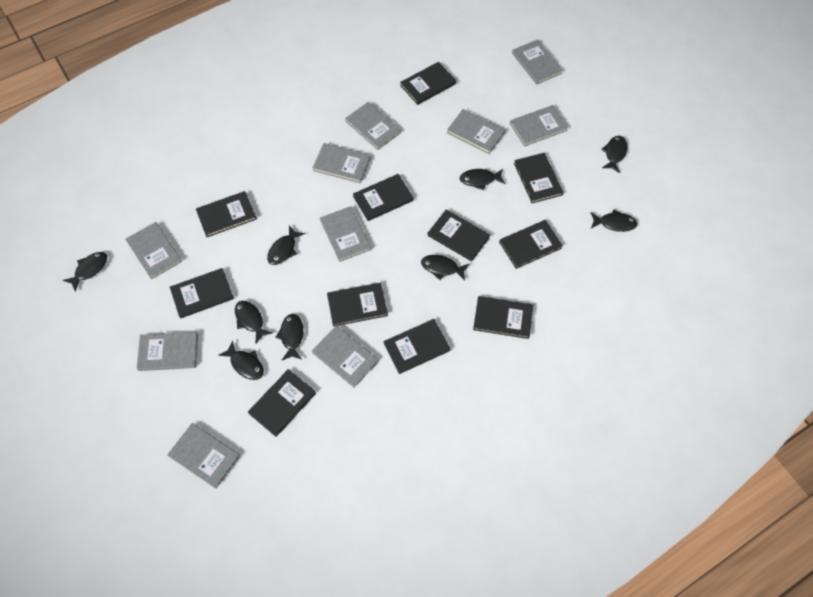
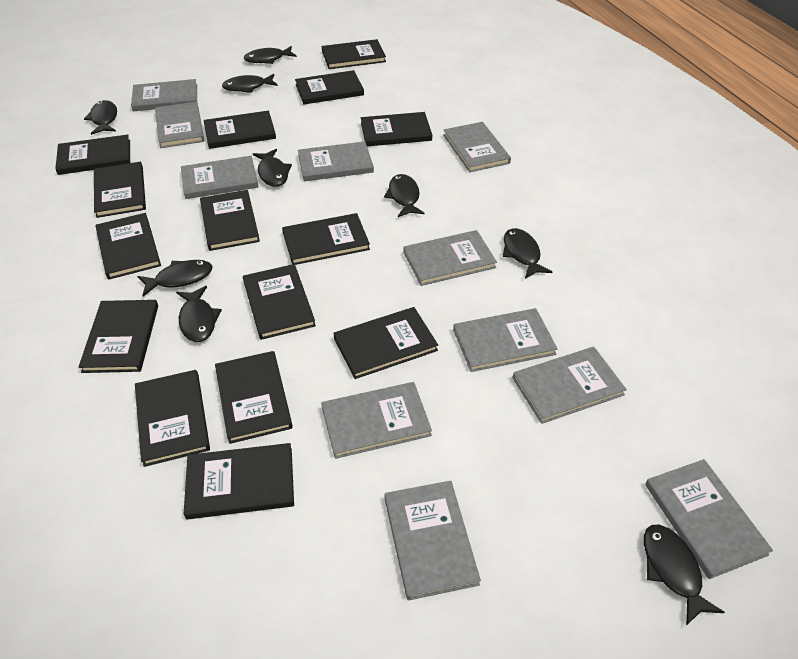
black book: 11 -> 15
grey book: 10 -> 11

